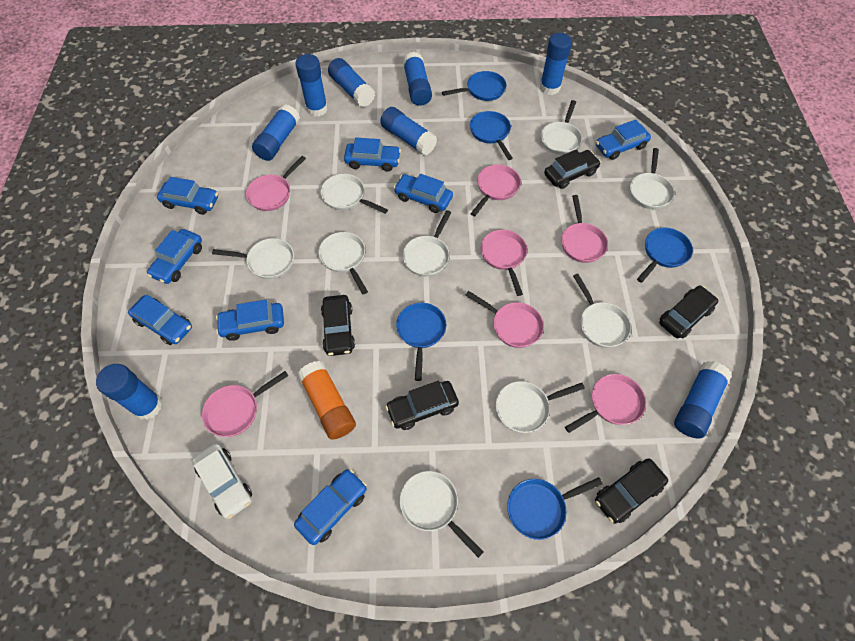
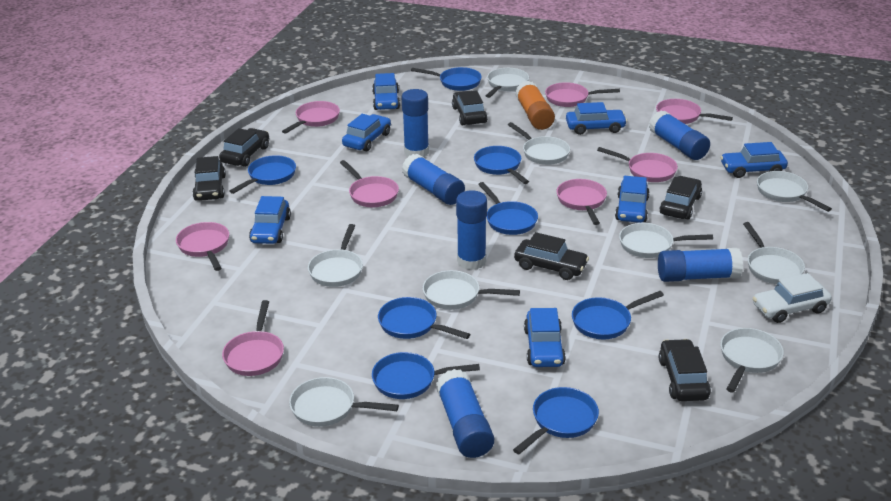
black car: 5 -> 6
blue car: 8 -> 7
blue glue stick: 8 -> 6
blue pan: 5 -> 8
pink pan: 7 -> 8

